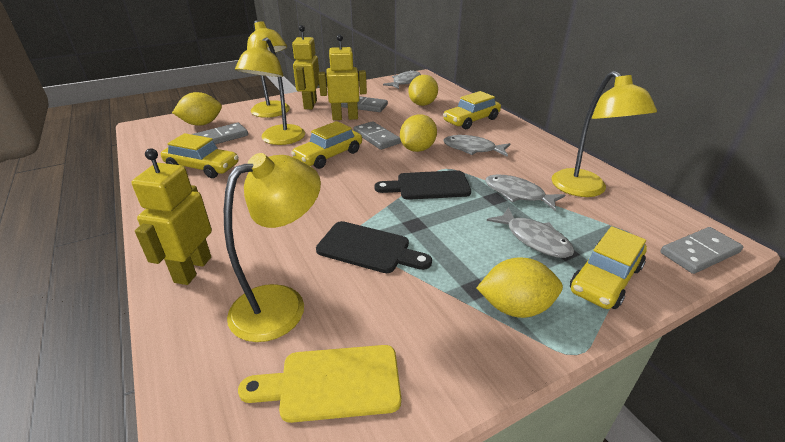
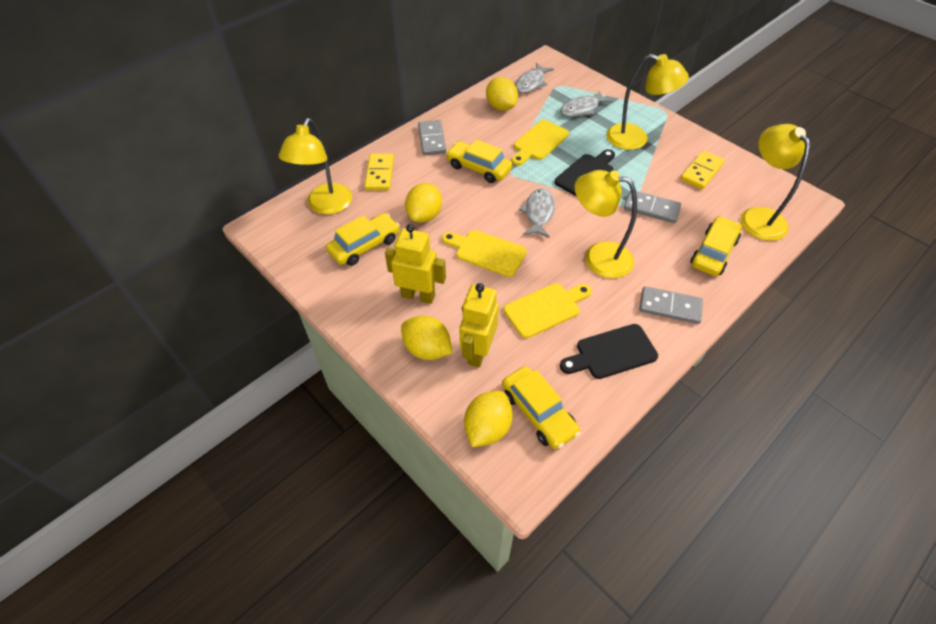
grey domino: 4 -> 3
grey fish: 4 -> 3
yellow cutting board: 1 -> 3
yellow domino: 0 -> 2
yellow robot: 3 -> 2

